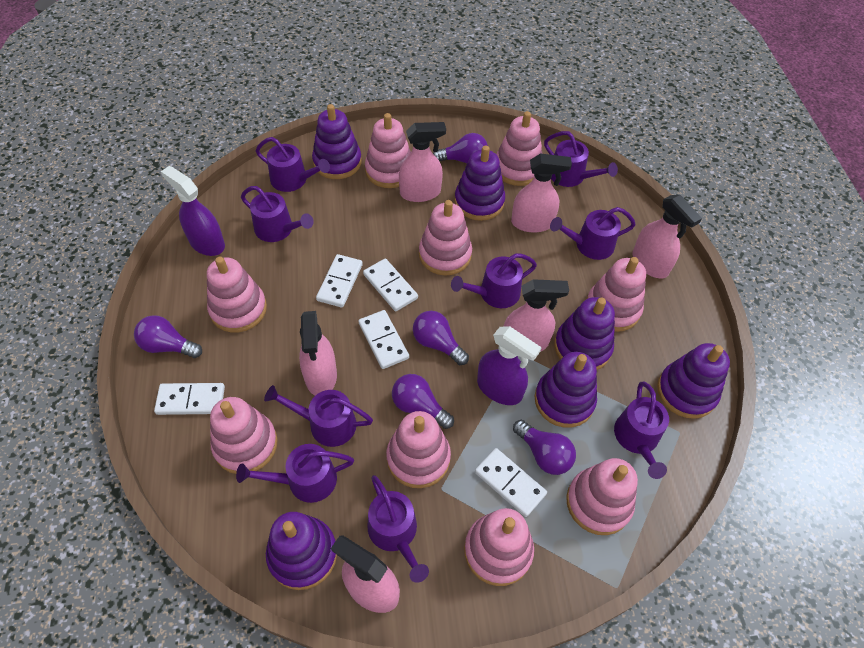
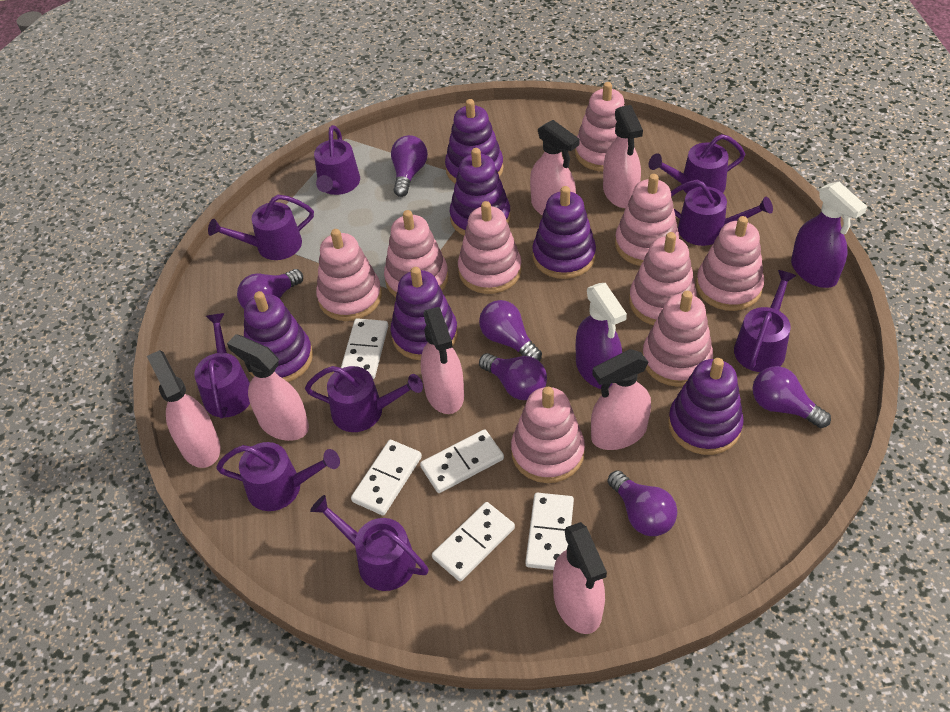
pink spray bottle: 6 -> 7
purple light bulb: 5 -> 6

